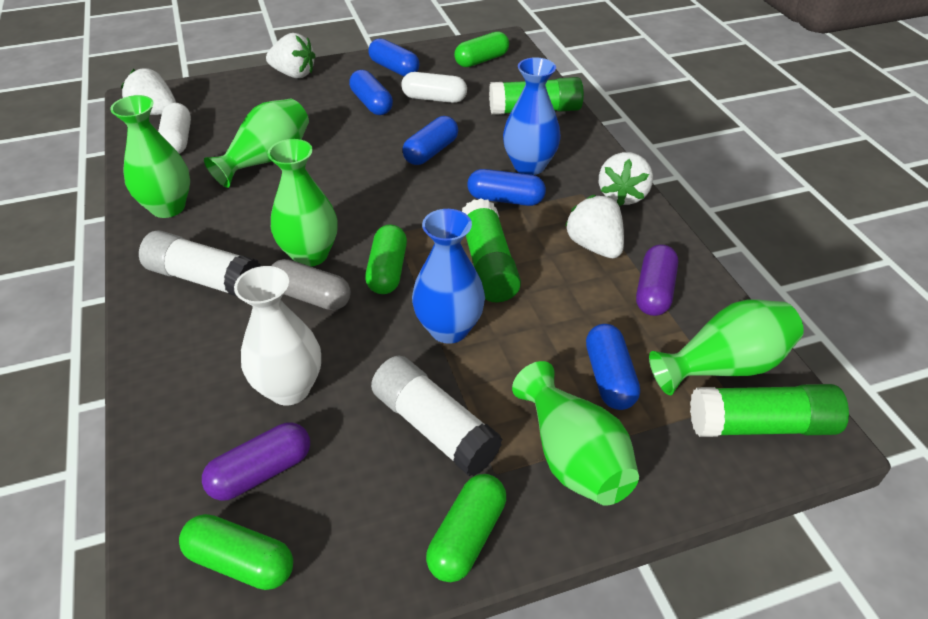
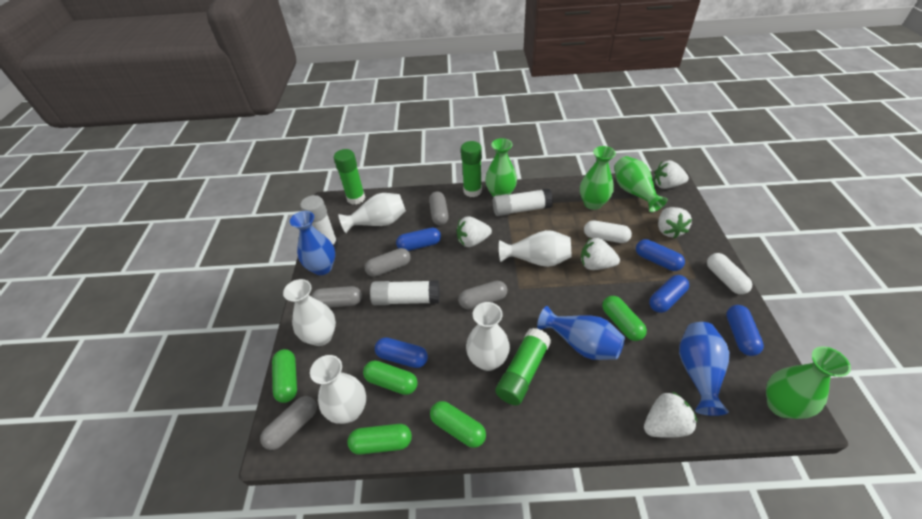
blue vase: 2 -> 3
green capsule: 4 -> 5
green vase: 5 -> 4
grey capsule: 1 -> 5
purple capsule: 2 -> 0
white glue stick: 2 -> 3
white strawberry: 4 -> 5
white vase: 1 -> 5

